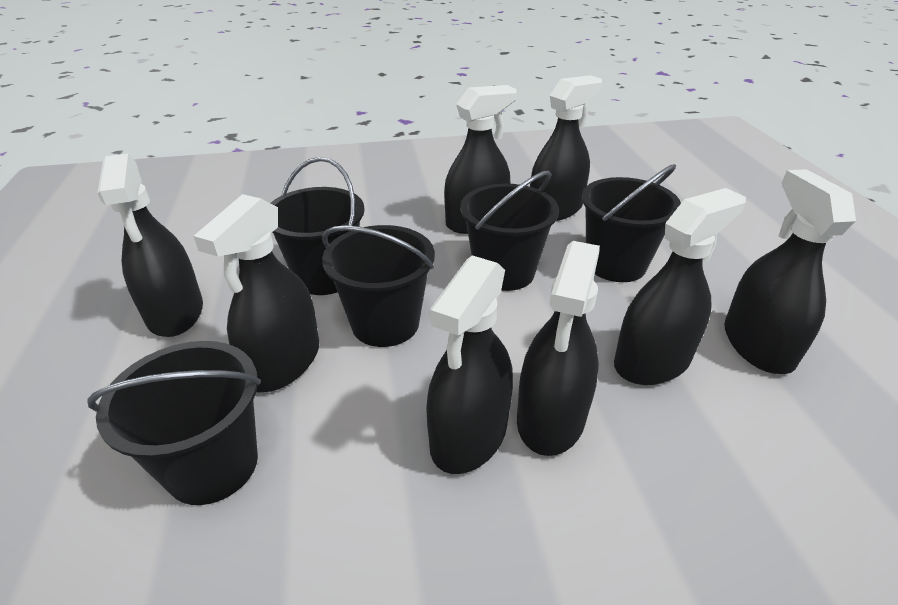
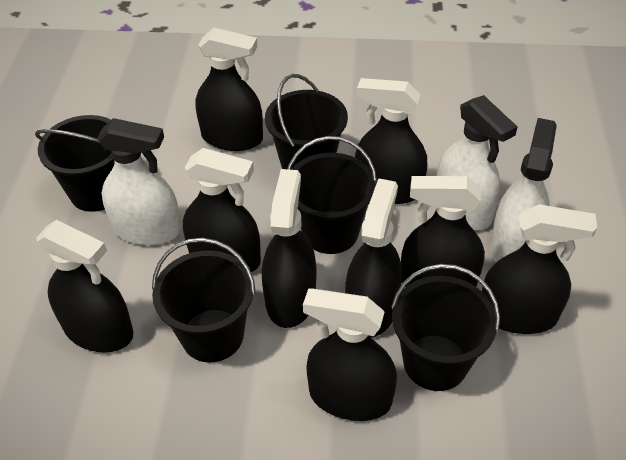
black spray bottle: 8 -> 9
white spray bottle: 0 -> 3

